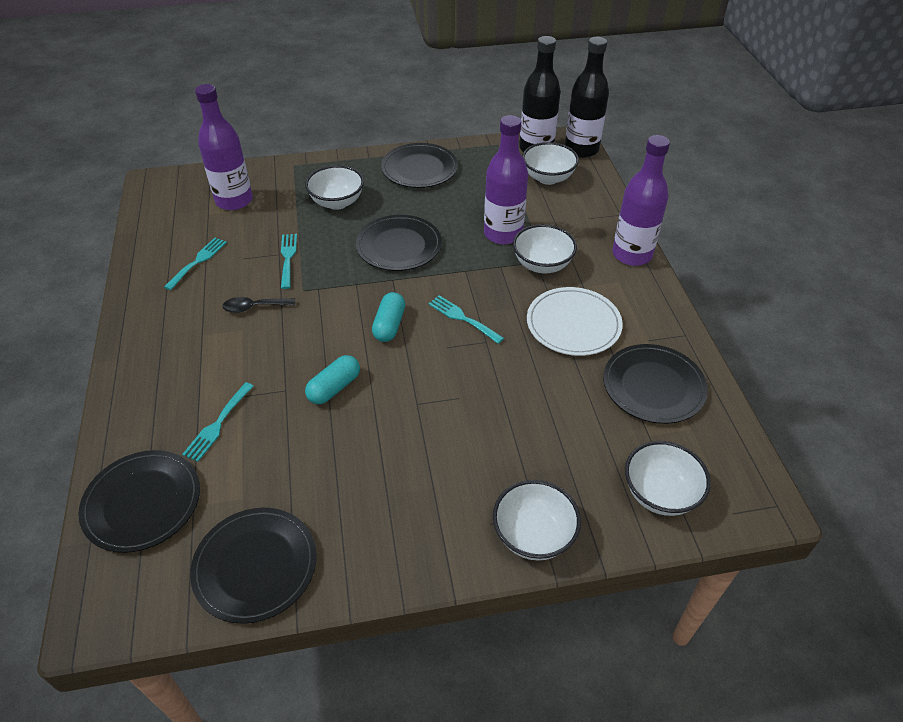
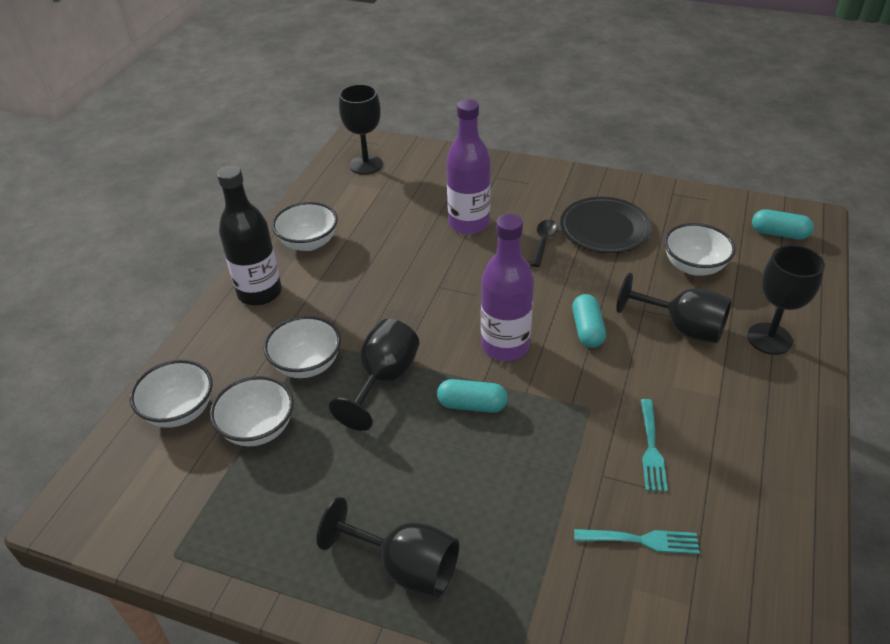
black bottle: 2 -> 1
black goblet: 0 -> 5
black plate: 5 -> 1
purple bottle: 3 -> 2
turquoise capsule: 2 -> 3
turquoise fork: 4 -> 2
white plate: 1 -> 0

